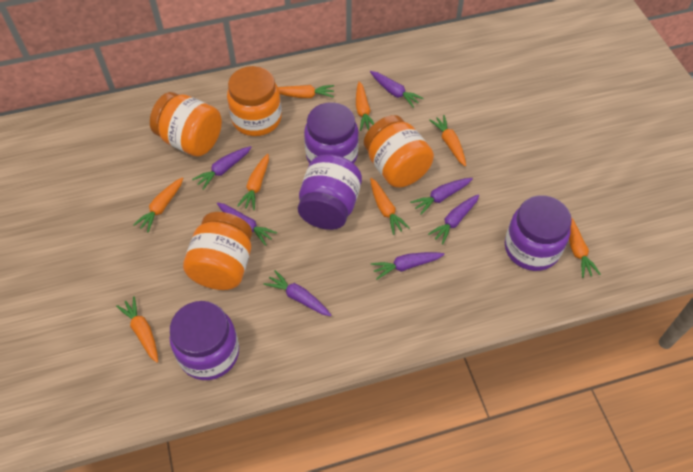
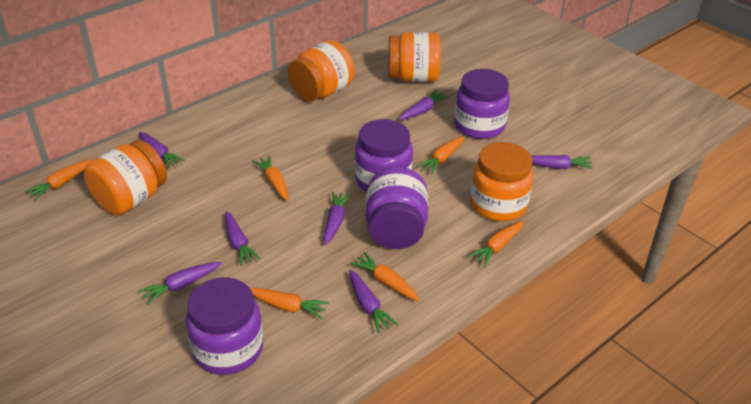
orange carrot: 8 -> 6

